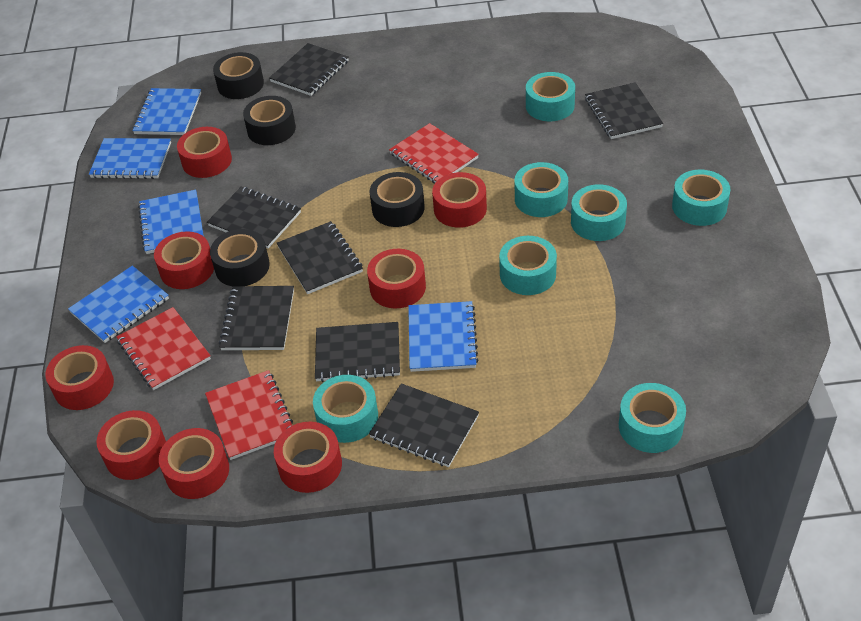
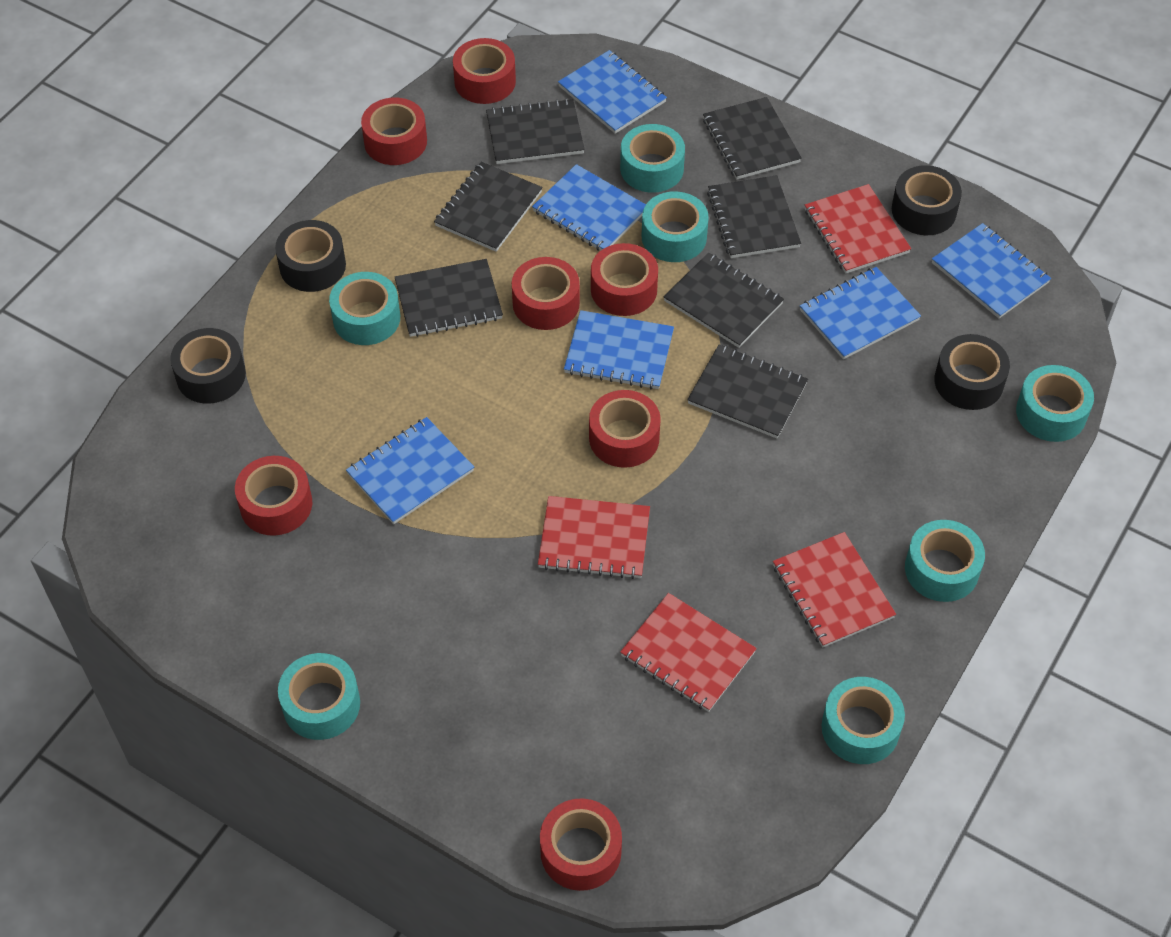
blue notebook: 5 -> 6
red notebook: 3 -> 4
red tape: 8 -> 7

